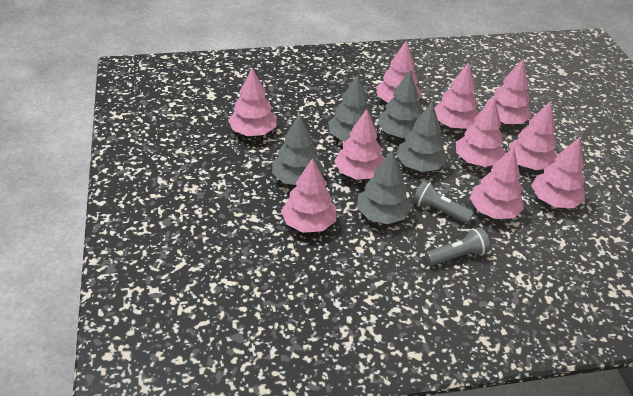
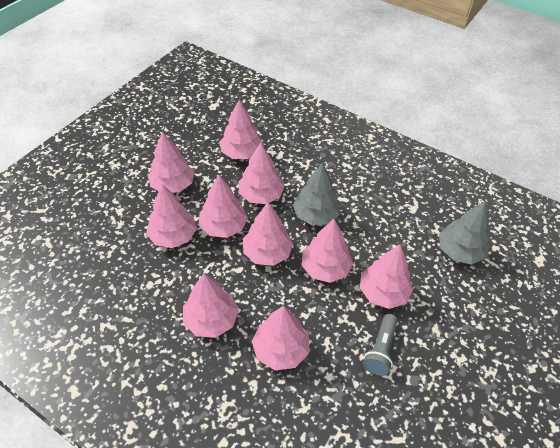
grey flashlight: 2 -> 1
grey tree: 5 -> 2

